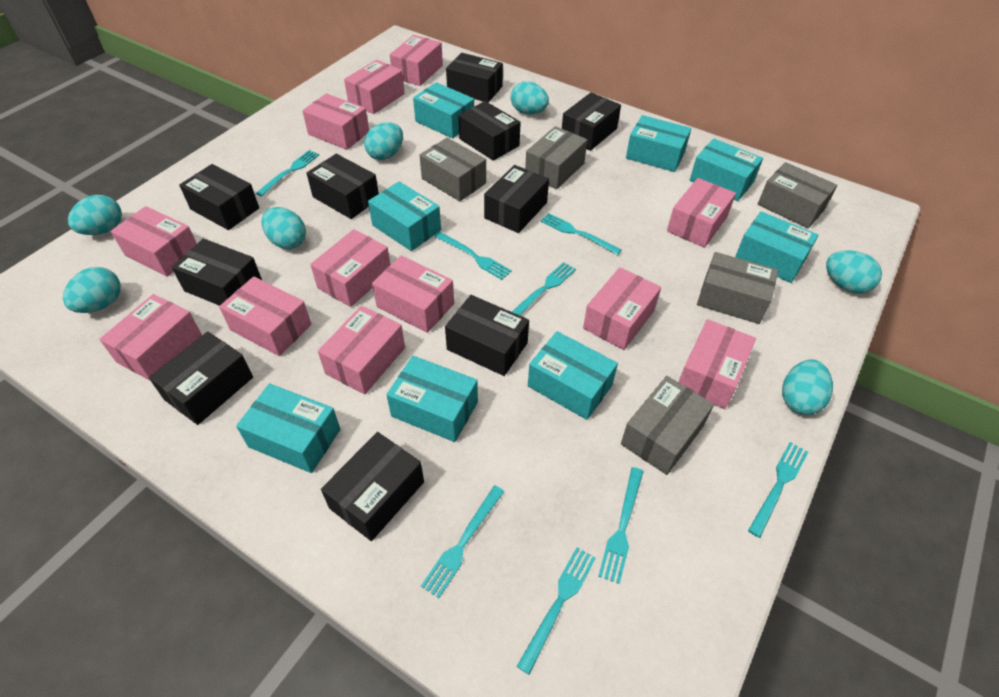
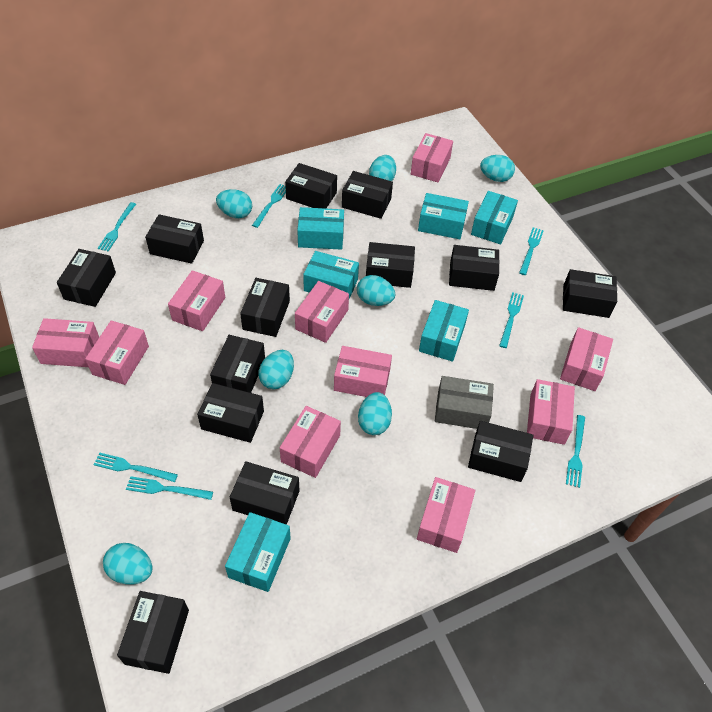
black box: 10 -> 13
grey box: 5 -> 1
pink box: 12 -> 10
turquoise box: 8 -> 6
turquoise fork: 8 -> 7

